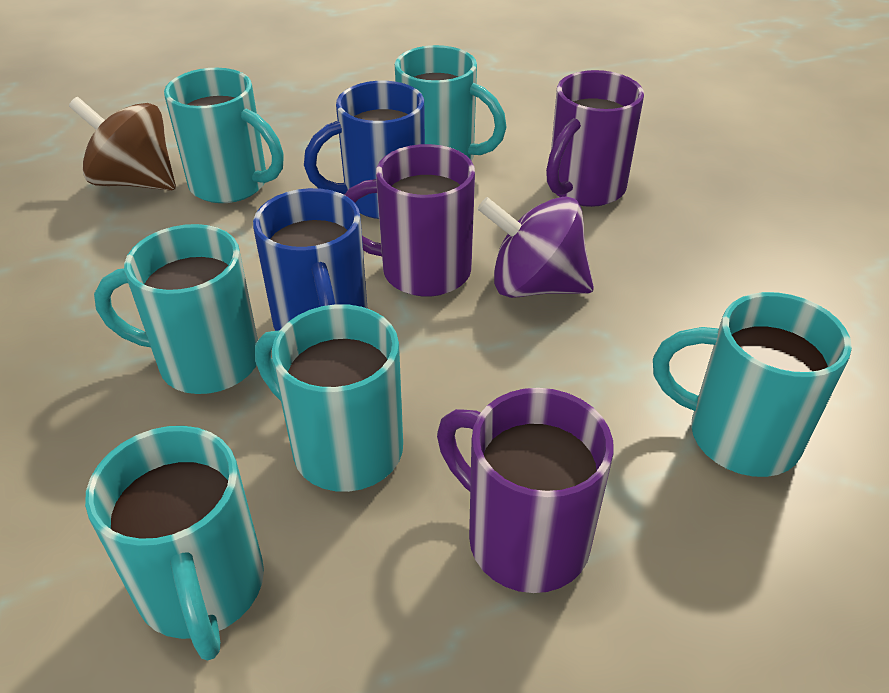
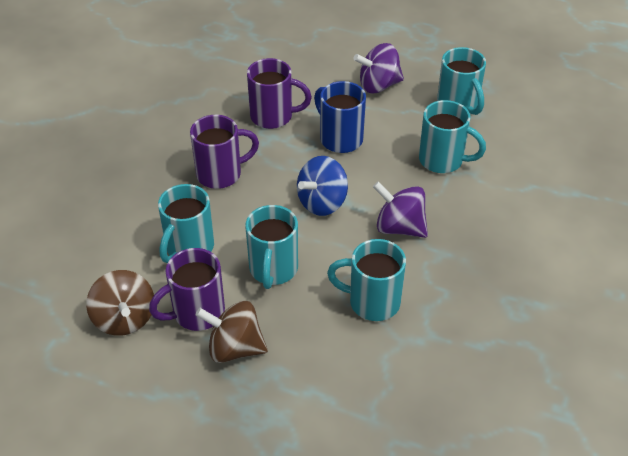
blue mug: 2 -> 1
blue spinning top: 0 -> 1
brown spinning top: 1 -> 2
purple spinning top: 1 -> 2
turquoise mug: 6 -> 5

